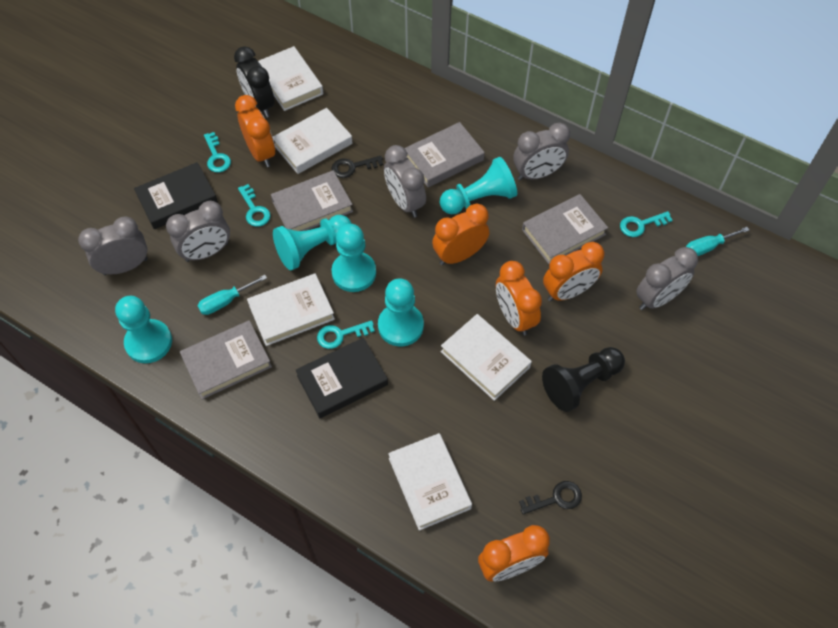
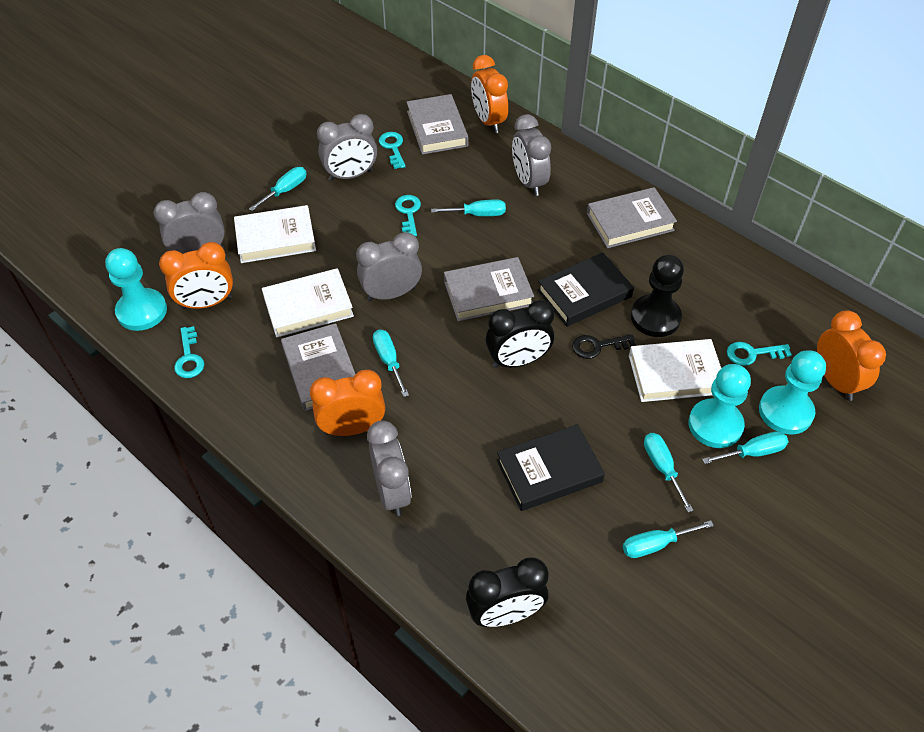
black clock: 1 -> 2
black key: 2 -> 1
orange clock: 5 -> 4
turquoise pawn: 5 -> 3
turquoise screwdriver: 2 -> 6
white book: 5 -> 3

